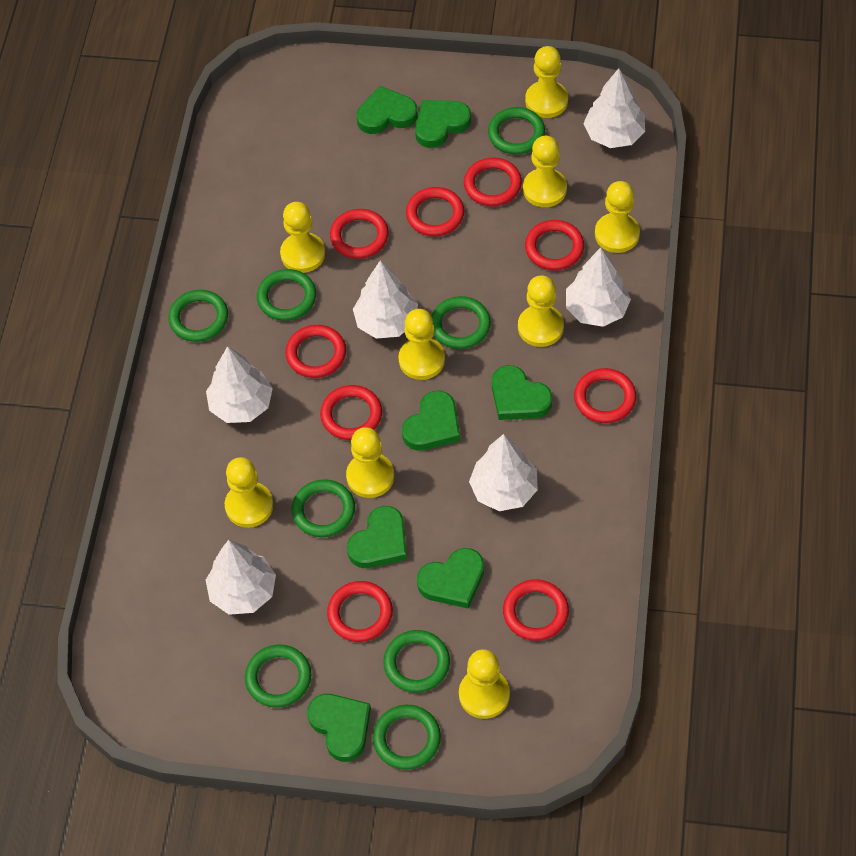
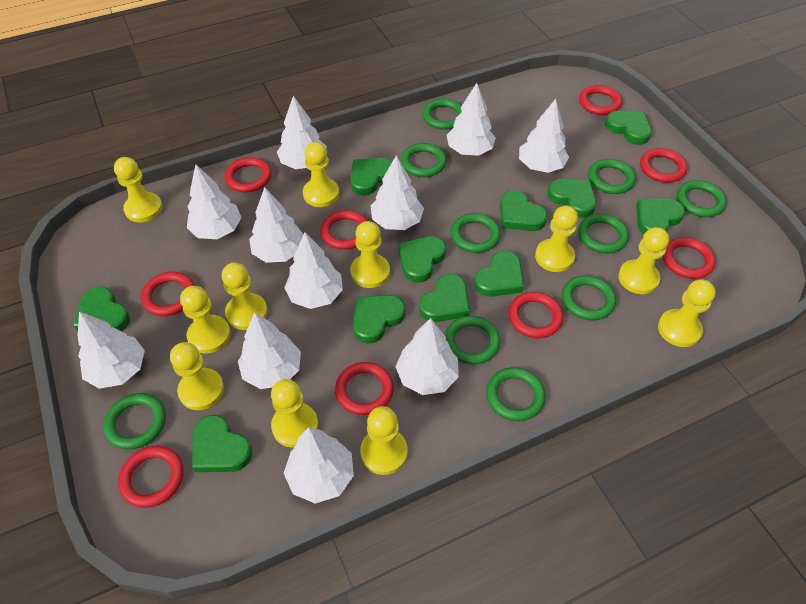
green heart: 7 -> 11
green ring: 8 -> 10
white tree: 6 -> 11
yellow pawn: 9 -> 11

